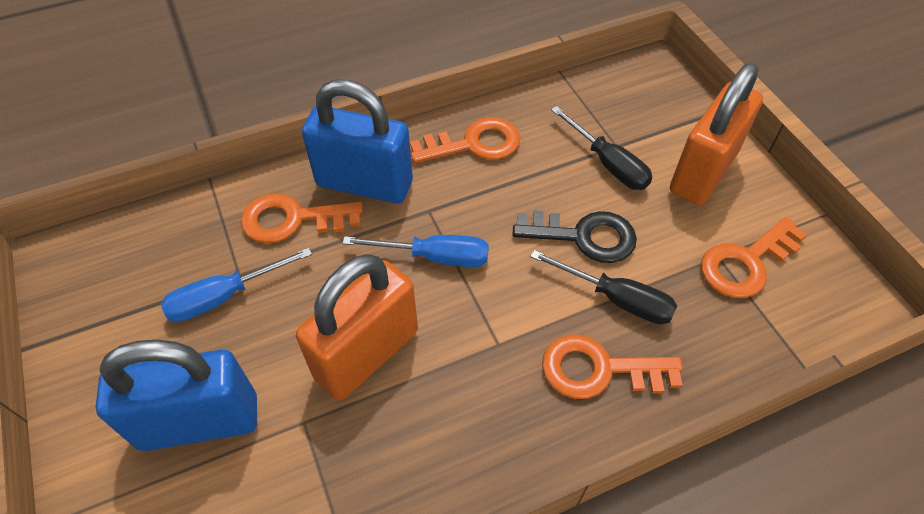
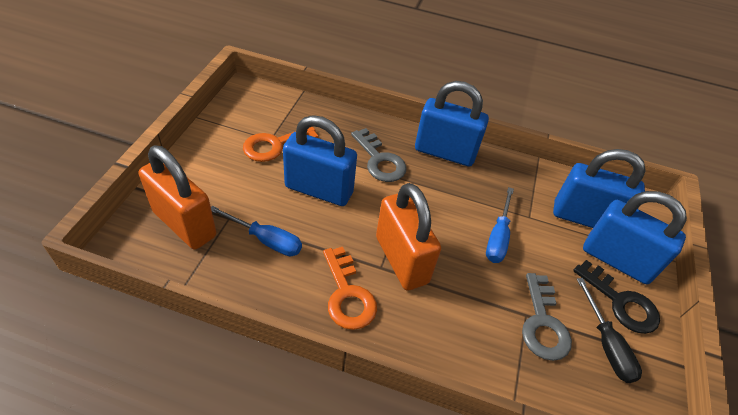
black screwdriver: 2 -> 1
blue padlock: 2 -> 4
grey key: 0 -> 2
orange key: 4 -> 2

